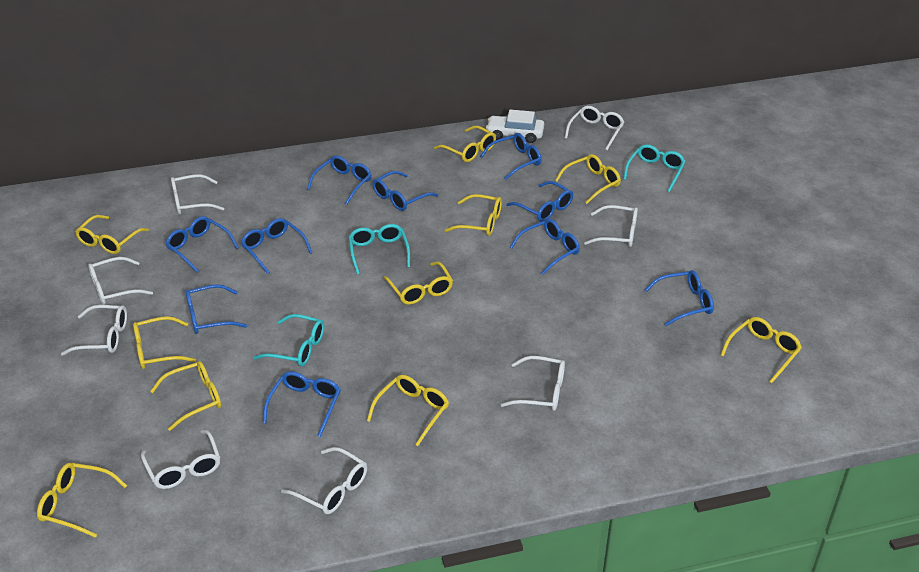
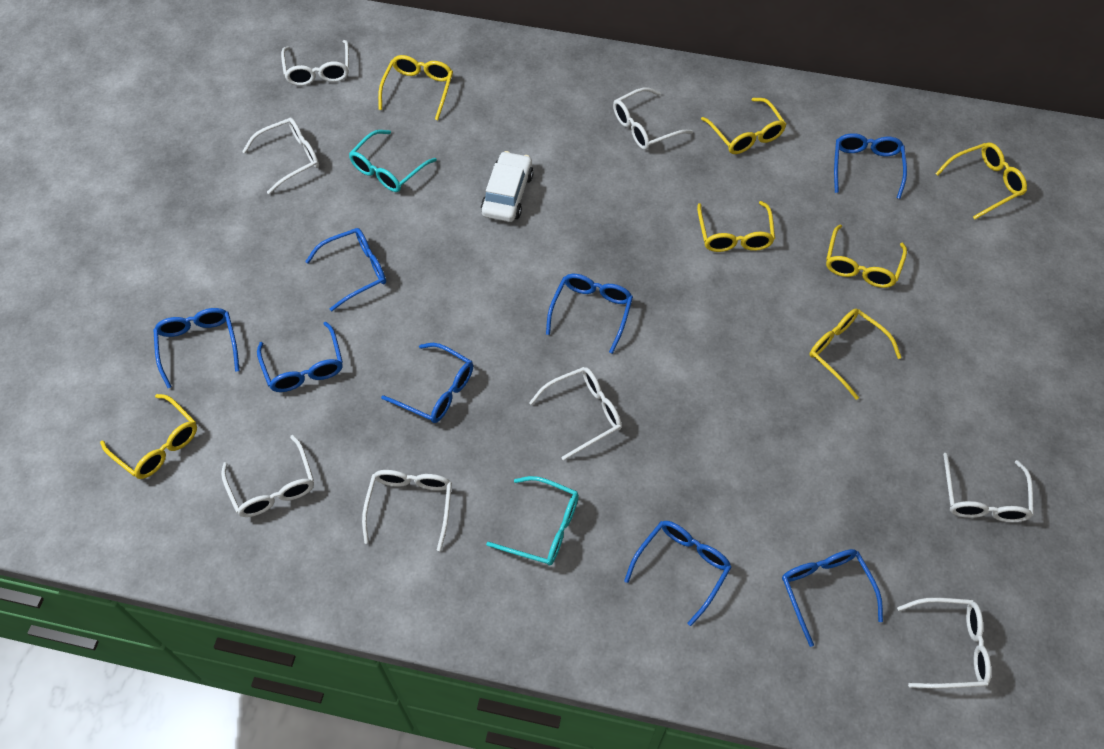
blue glasses: 10 -> 8
turquoise glasses: 3 -> 2
yellow glasses: 10 -> 7

